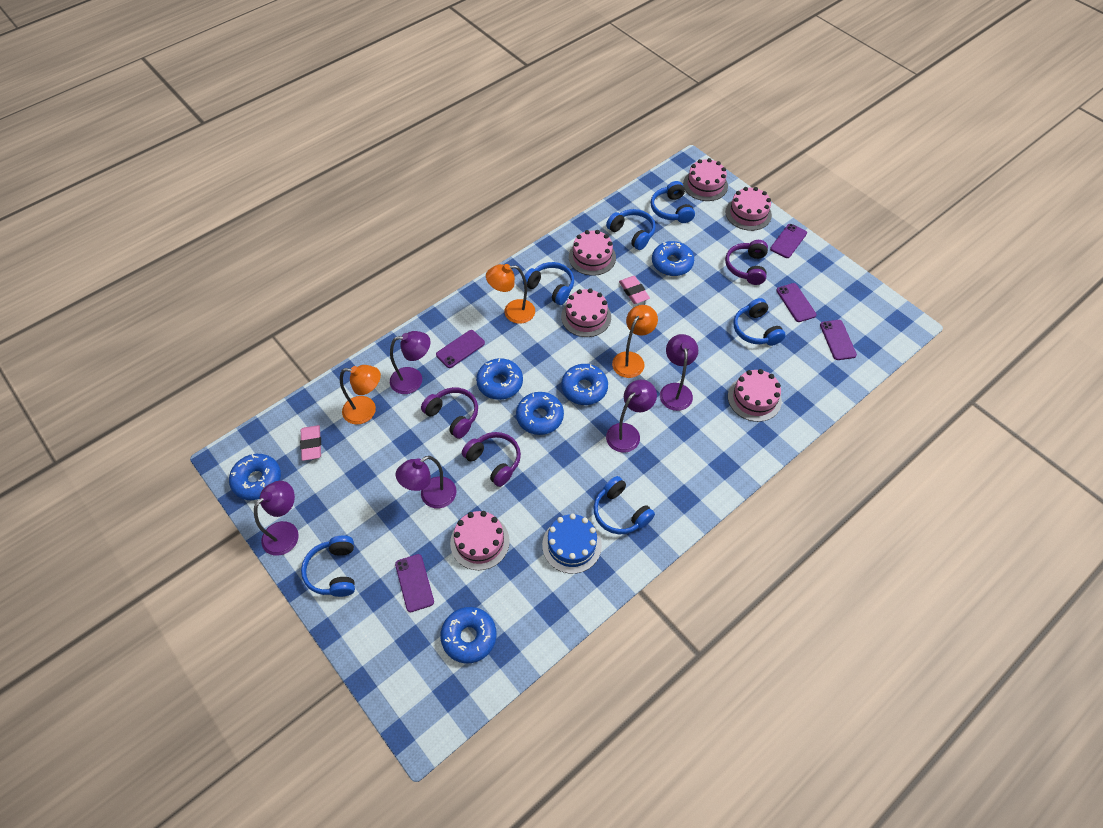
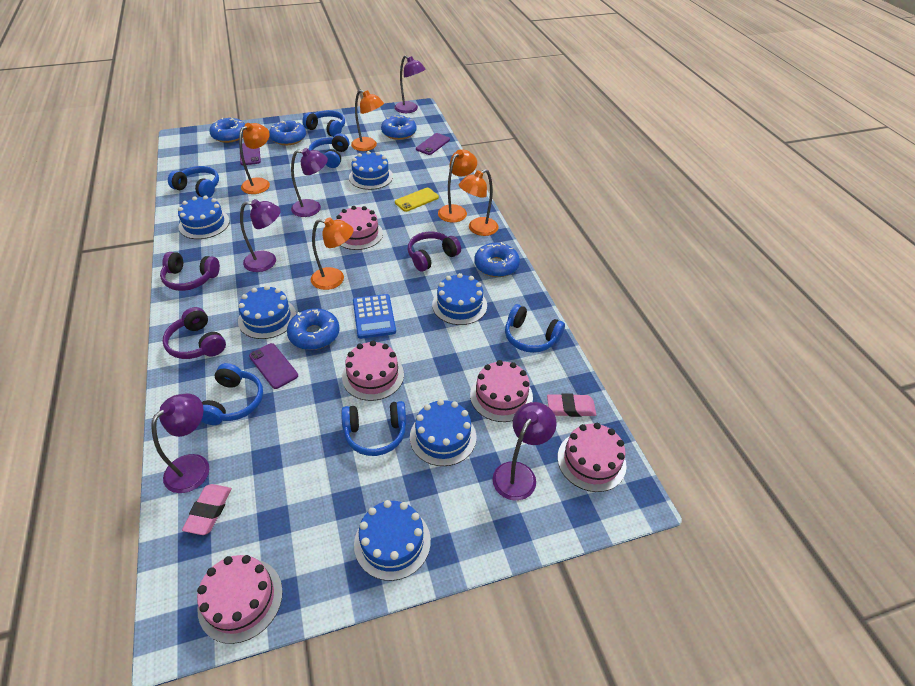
blue cake: 1 -> 6
blue calculator: 0 -> 1
blue donut: 6 -> 5
orange lamp: 3 -> 5
pink cake: 6 -> 5
purple phone: 5 -> 3
yellow phone: 0 -> 1

